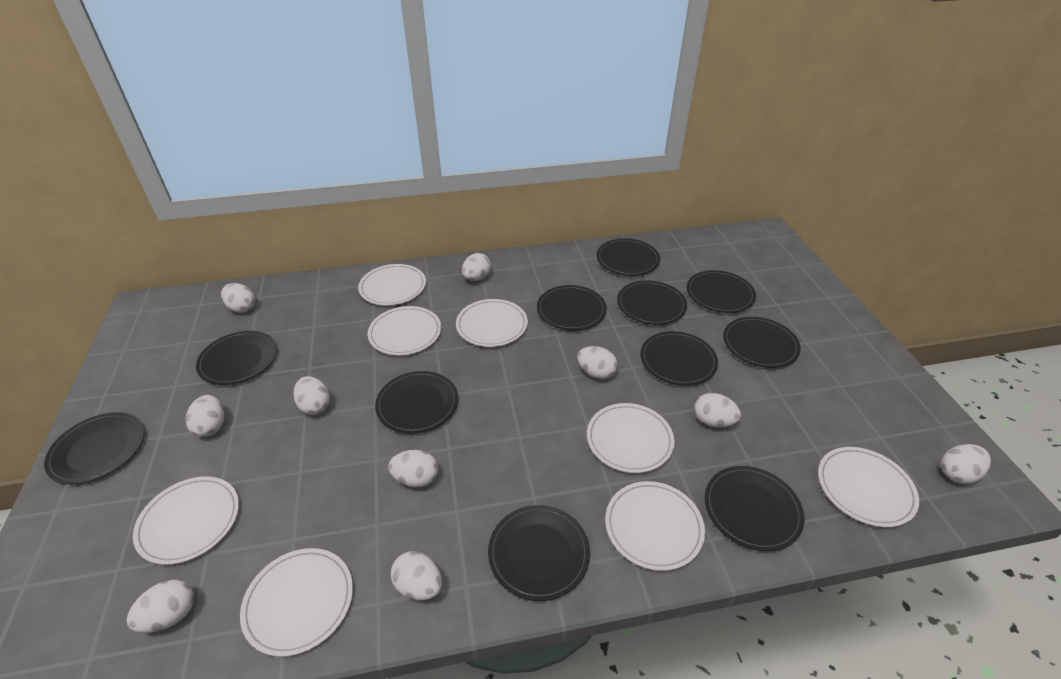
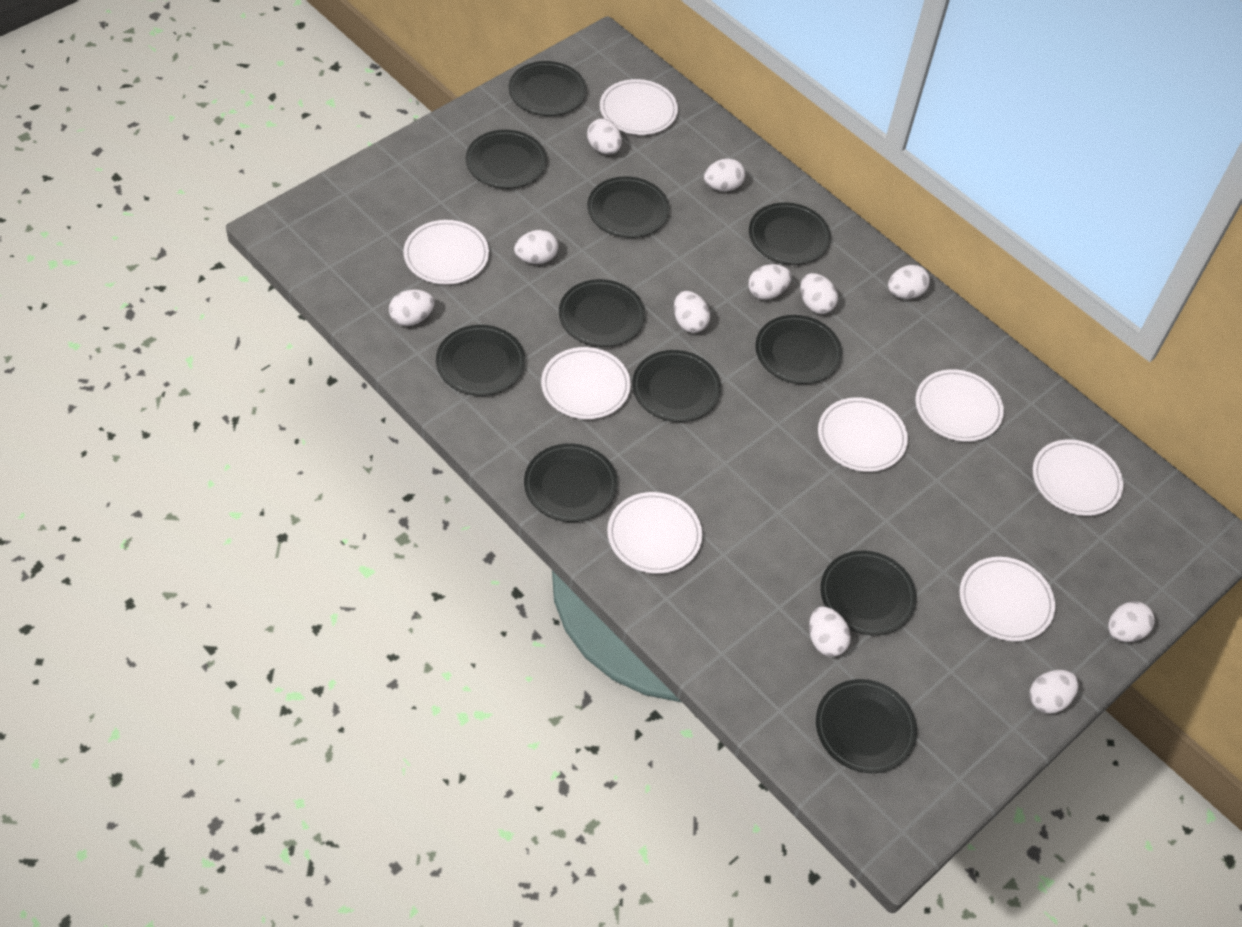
white egg: 10 -> 11

